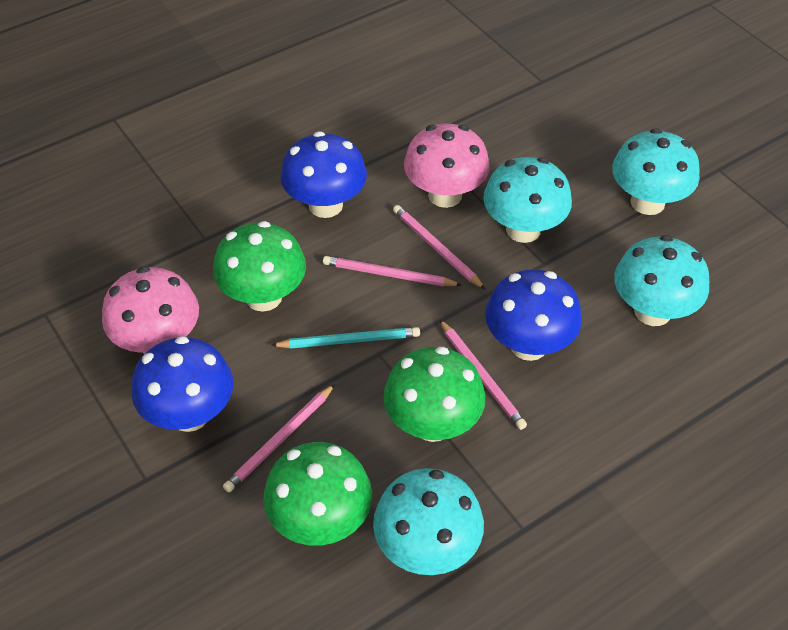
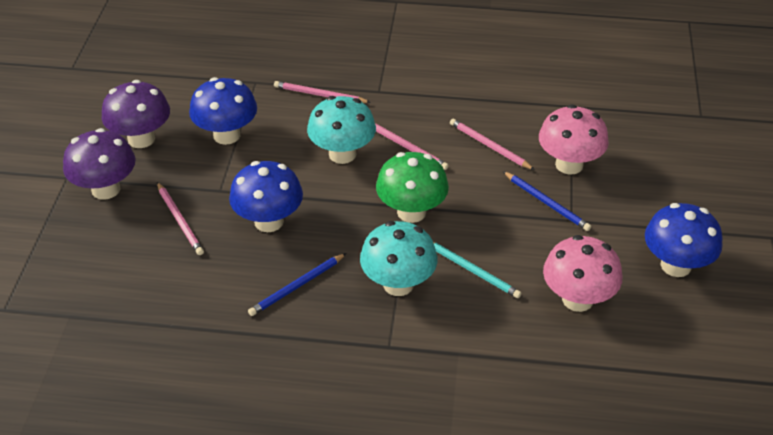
blue pencil: 0 -> 2
green mushroom: 3 -> 1
purple mushroom: 0 -> 2
turquoise mushroom: 4 -> 2

